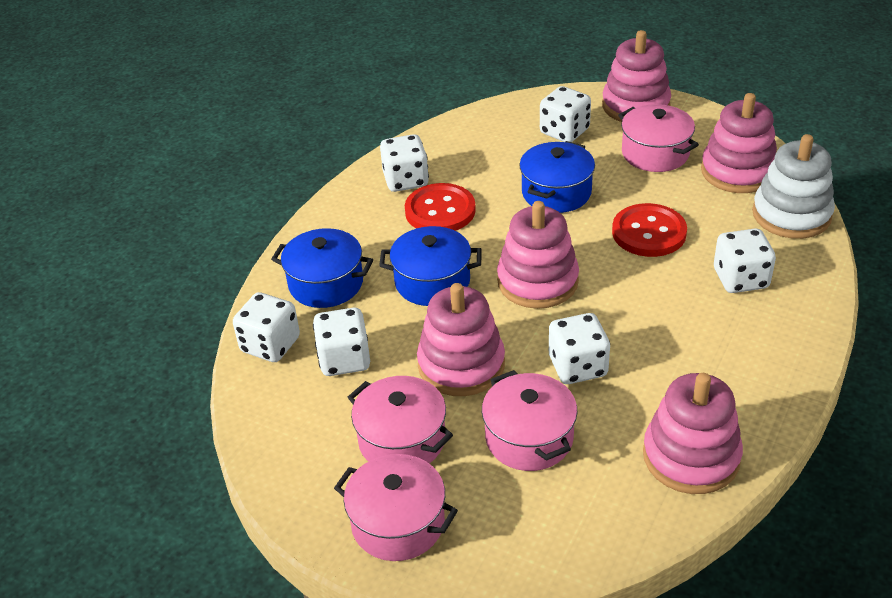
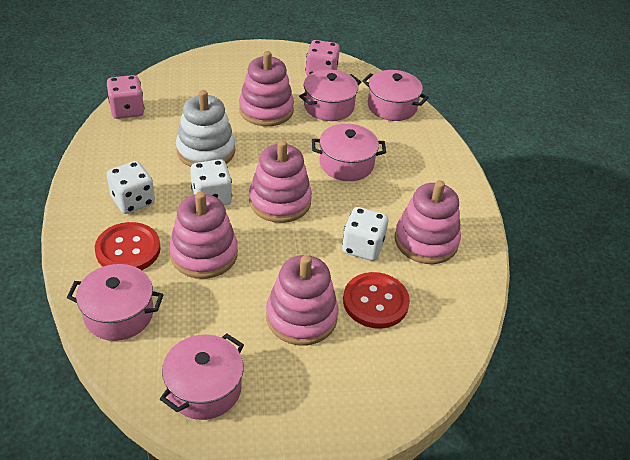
blue pot: 3 -> 0
pink dice: 0 -> 2
pink pot: 4 -> 5
white dice: 6 -> 3

